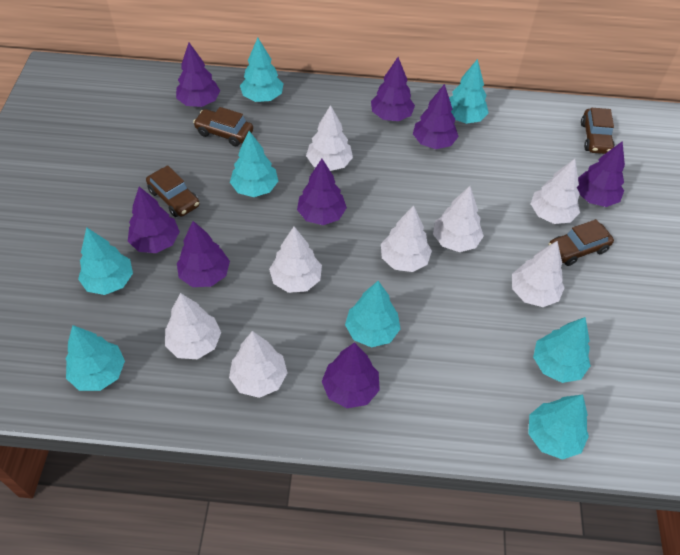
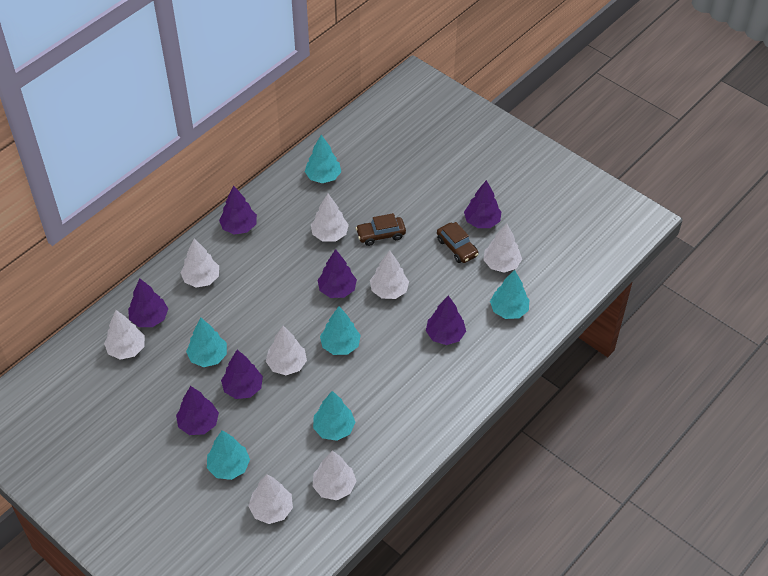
brown car: 4 -> 2
purple tree: 8 -> 7
turquoise tree: 8 -> 6

